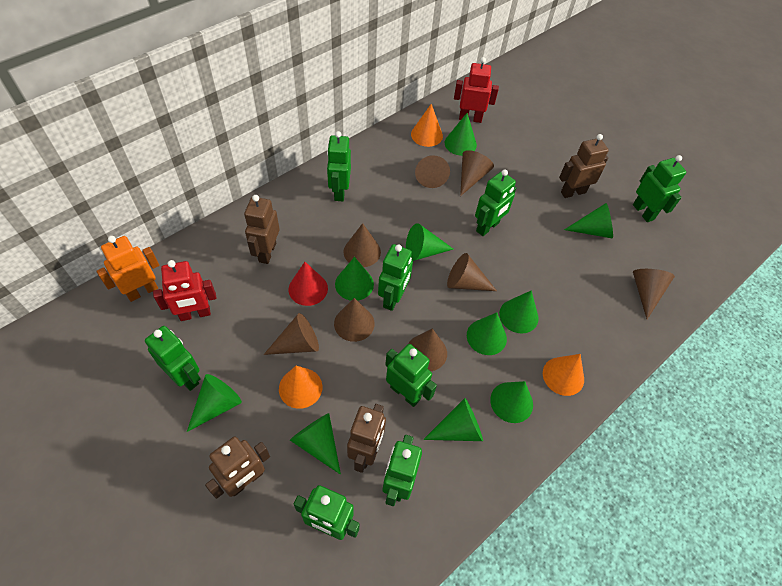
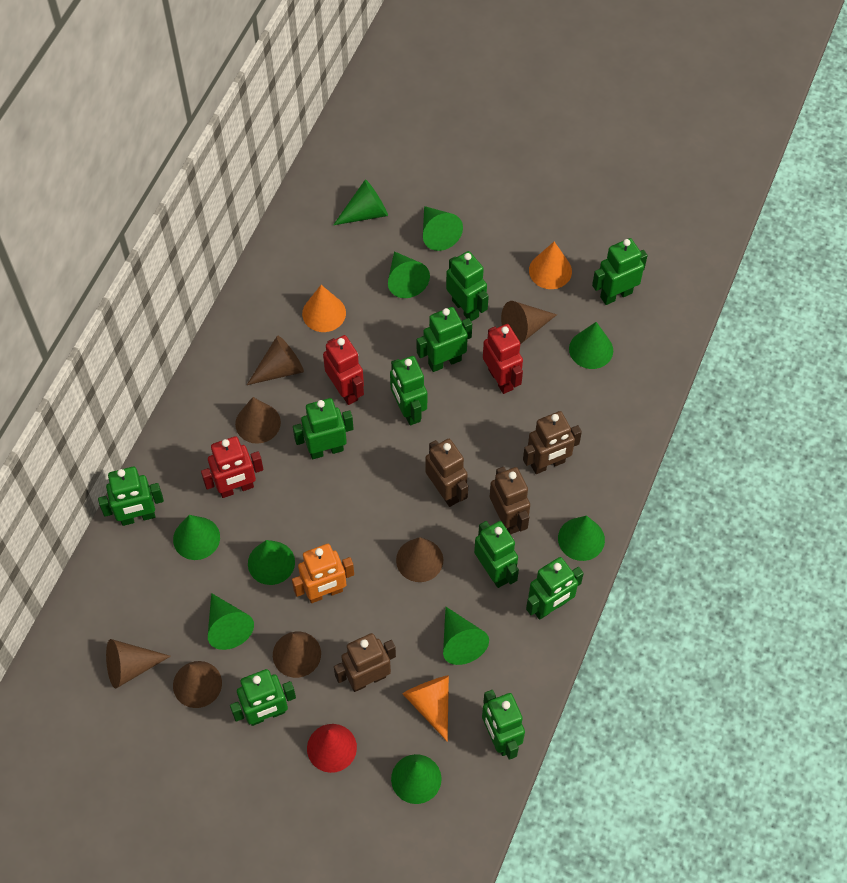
brown cone: 8 -> 7
green robot: 8 -> 10
red robot: 2 -> 3

